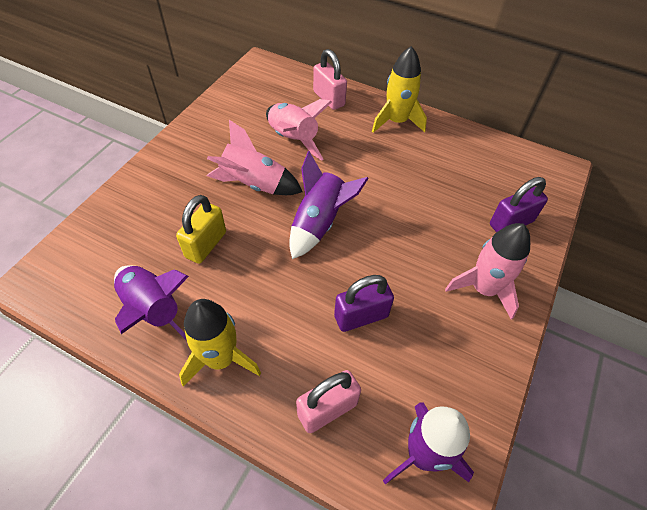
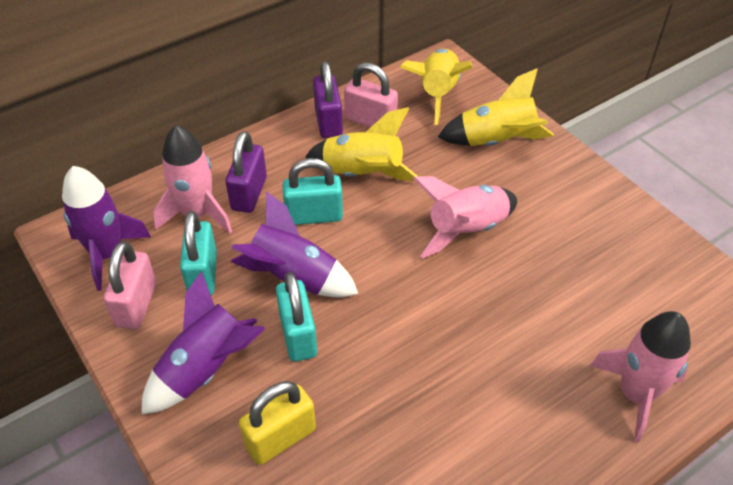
turquoise padlock: 0 -> 3
yellow rocket: 2 -> 3

